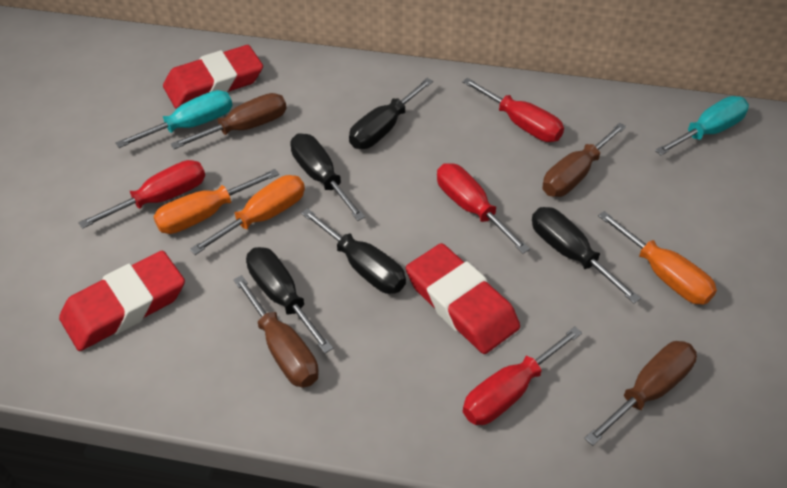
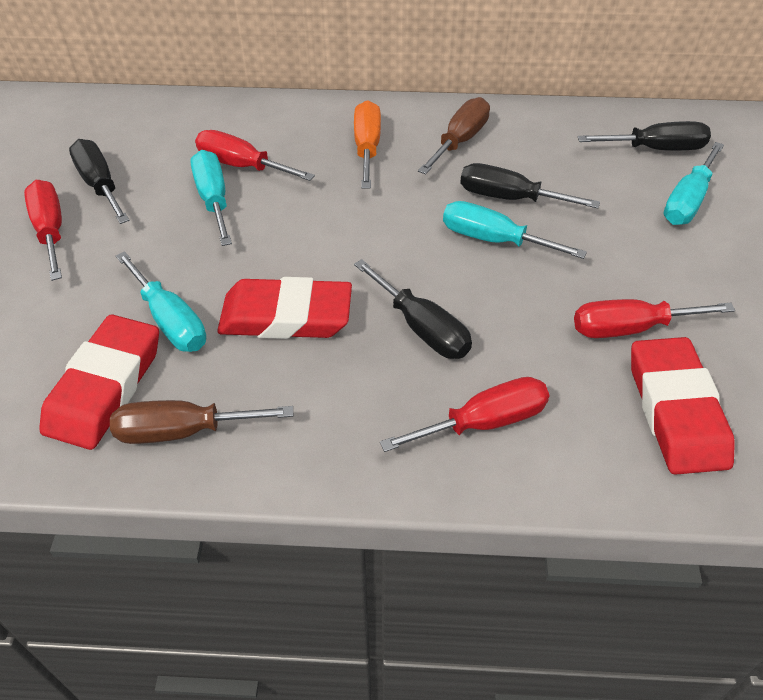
black screwdriver: 5 -> 4
brown screwdriver: 4 -> 2
orange screwdriver: 3 -> 1
turquoise screwdriver: 2 -> 4

